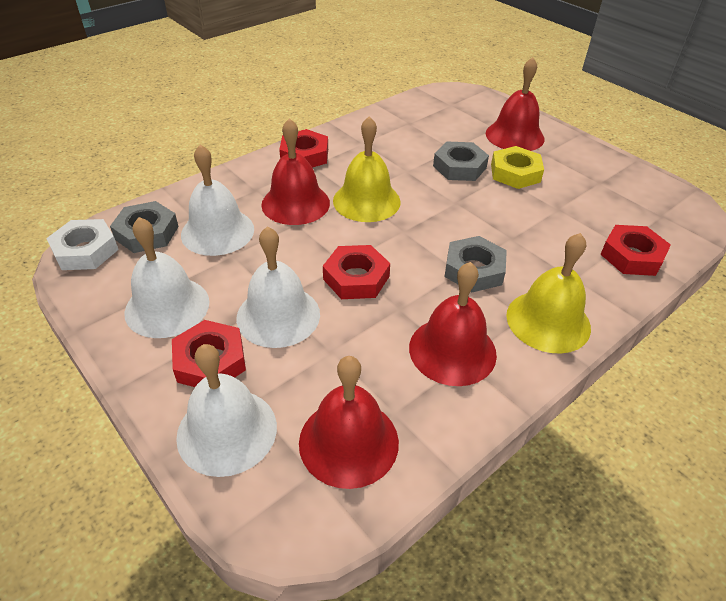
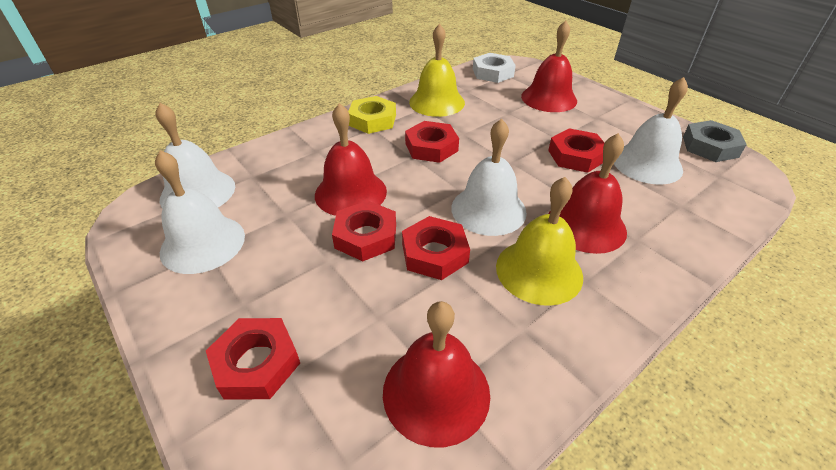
grey nut: 3 -> 1
red nut: 4 -> 5

